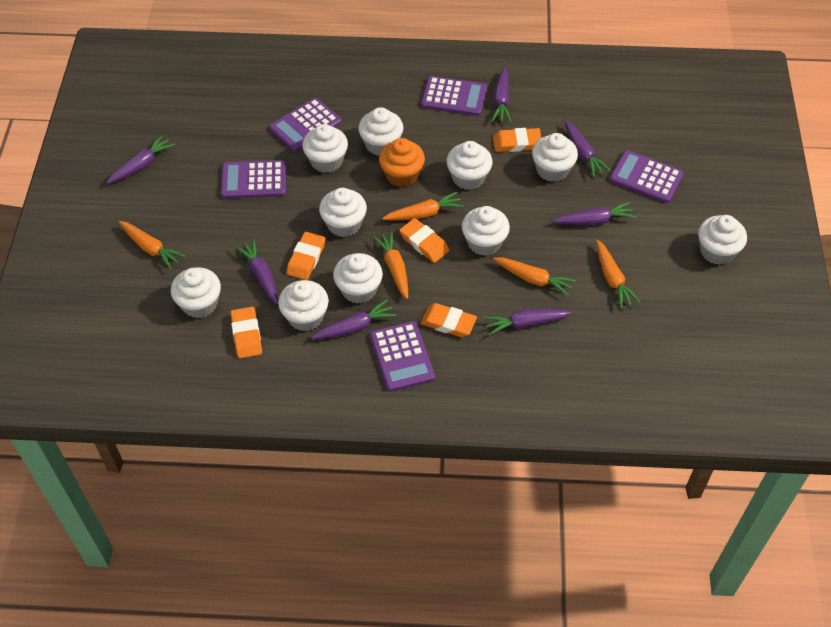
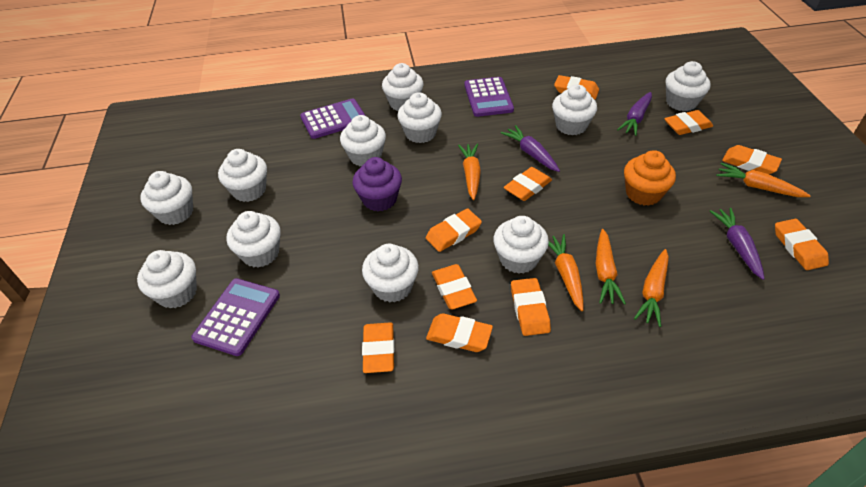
orange eraser: 5 -> 10
purple calculator: 5 -> 3
purple carrot: 7 -> 3
purple cupcake: 0 -> 1
white cupcake: 10 -> 11

